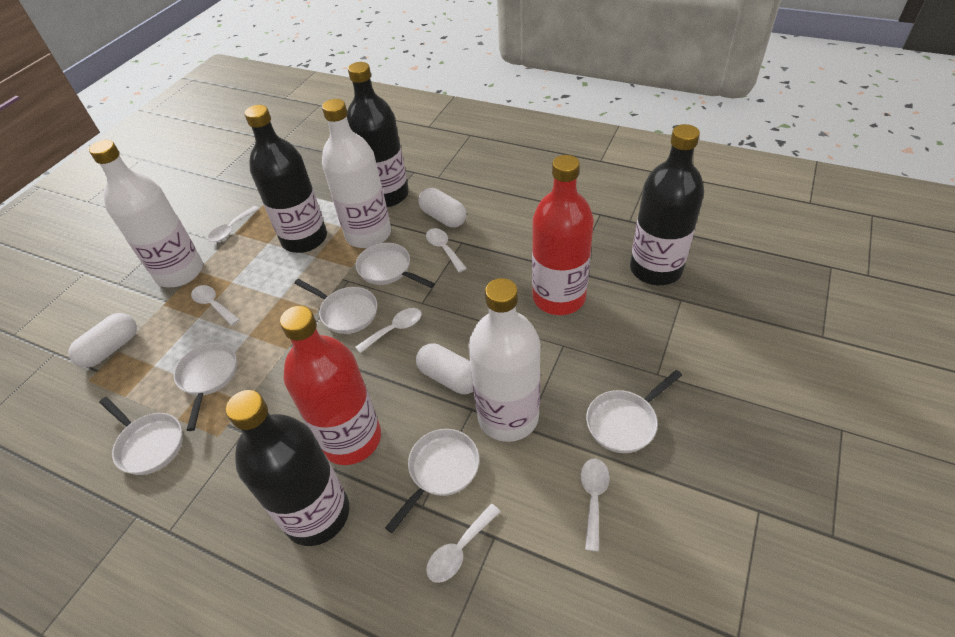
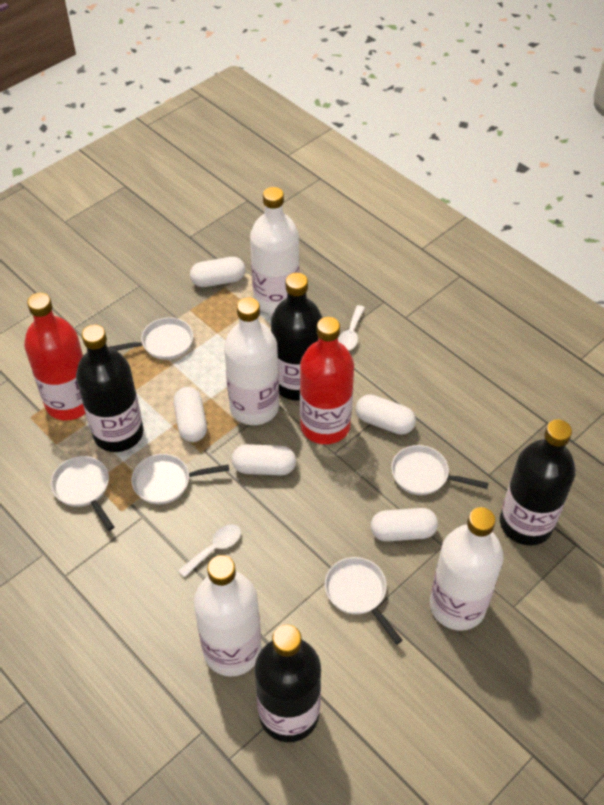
white bottle: 3 -> 4
white capsule: 3 -> 5
white pan: 6 -> 5
white spoon: 6 -> 2

